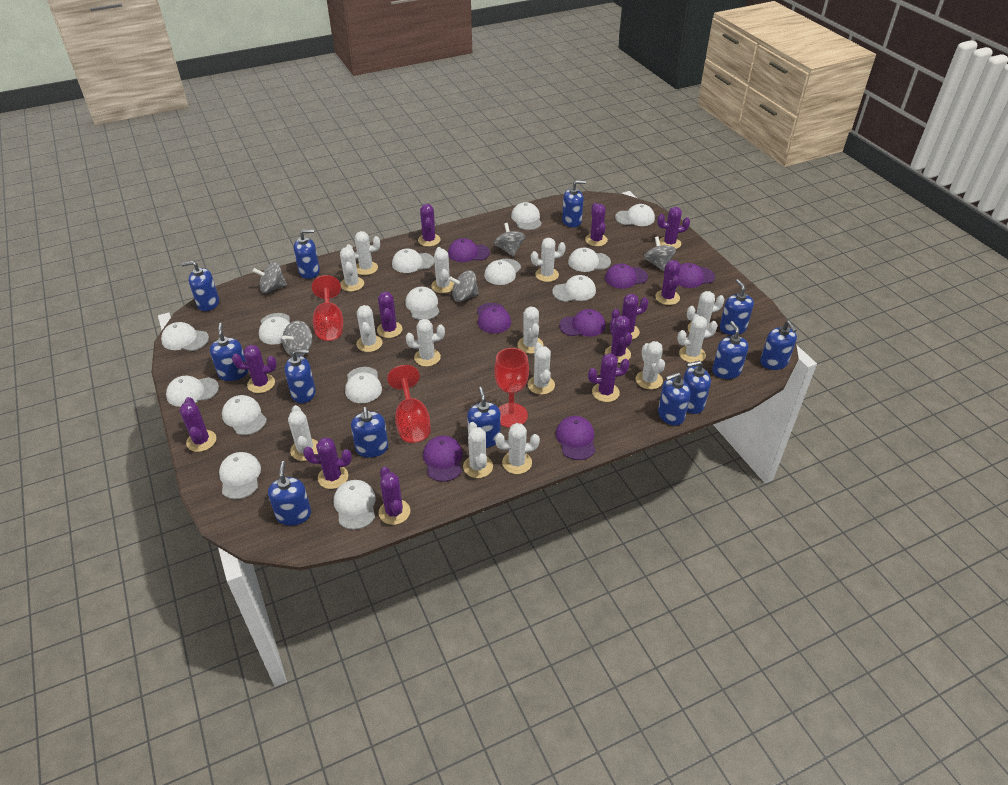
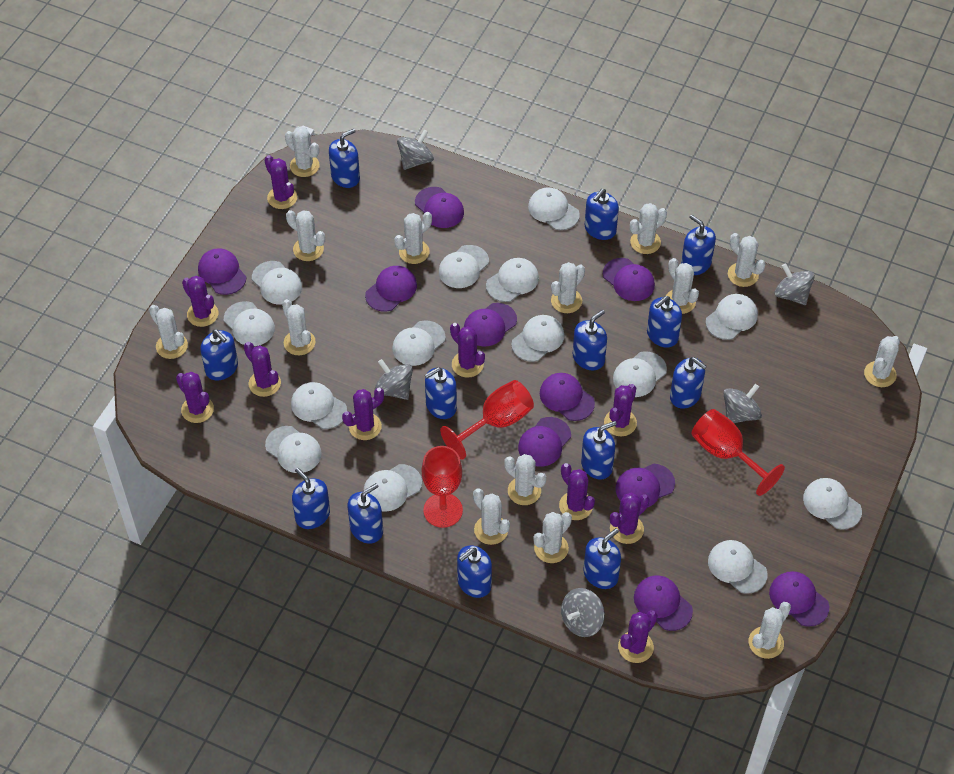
purple cactus: 12 -> 10
purple cap: 7 -> 10

